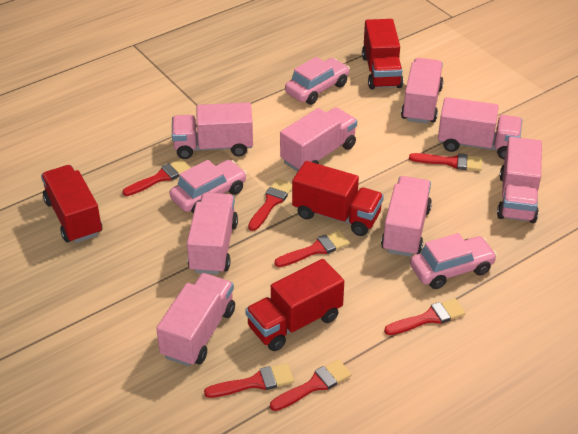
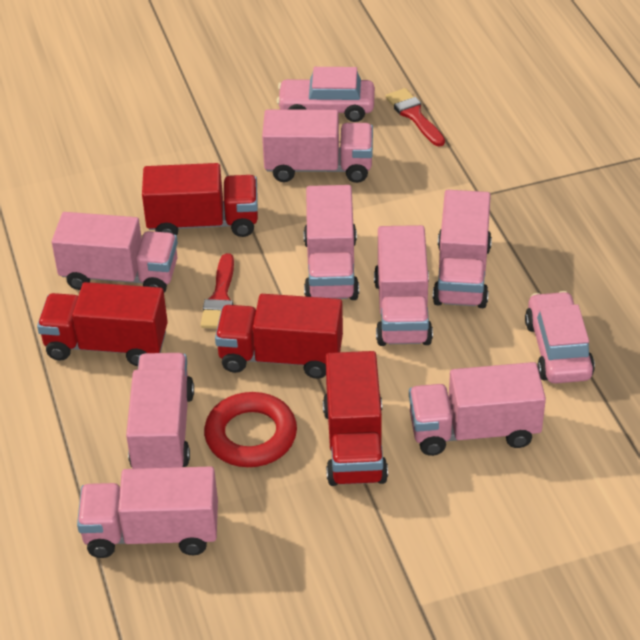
pink car: 3 -> 2
red brush: 7 -> 2
red ring: 0 -> 1

